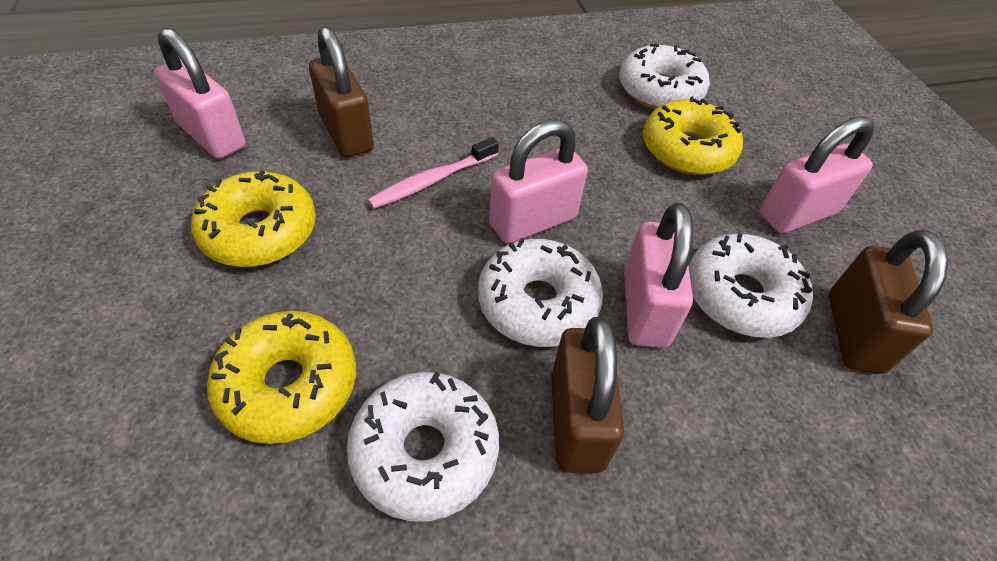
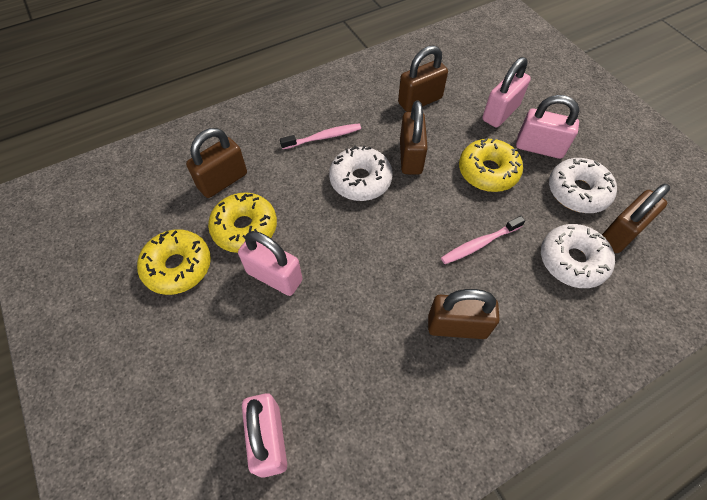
brown padlock: 3 -> 5
pink toothbrush: 1 -> 2
white donut: 4 -> 3

